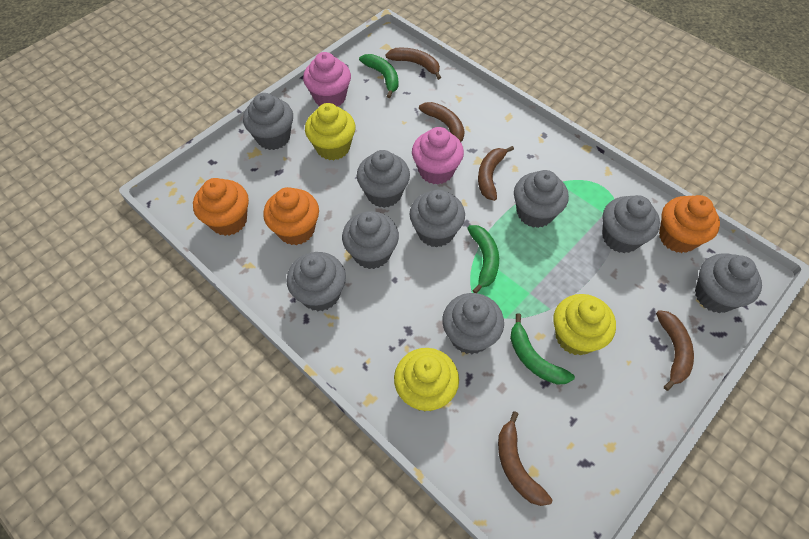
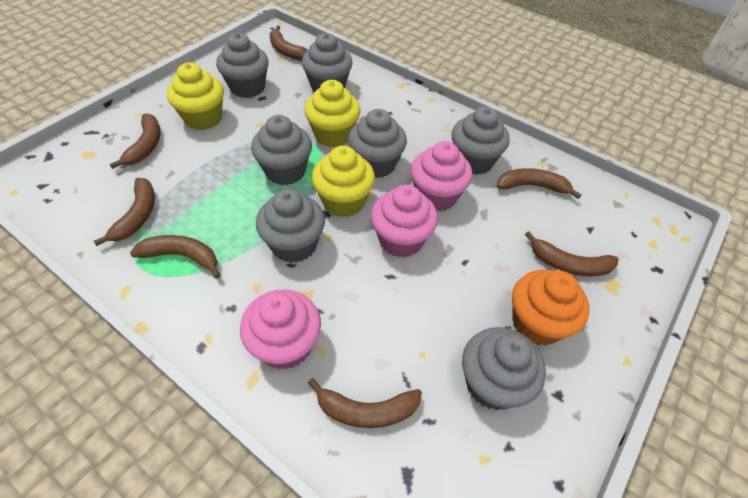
brown banana: 5 -> 7
green banana: 3 -> 0
grey cupcake: 9 -> 7
orange cupcake: 3 -> 1
pink cupcake: 2 -> 3

